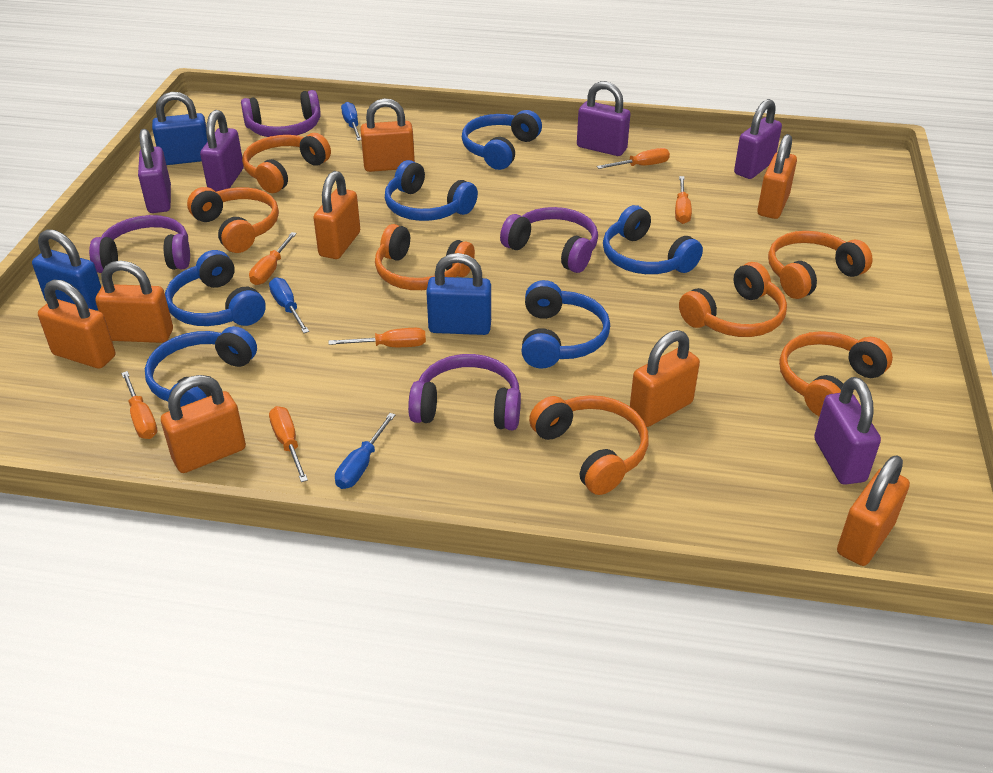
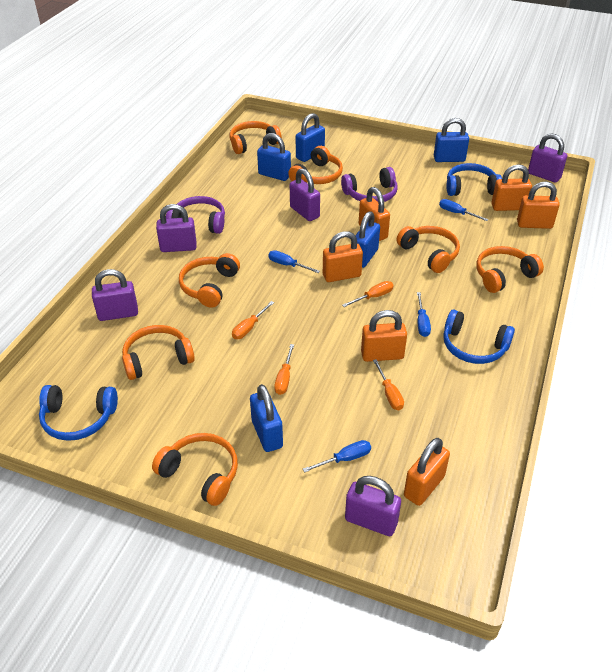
blue headphones: 6 -> 3
blue padlock: 3 -> 5
blue screwdriver: 3 -> 4
orange padlock: 8 -> 6
orange screwdriver: 6 -> 4
purple headphones: 4 -> 2

